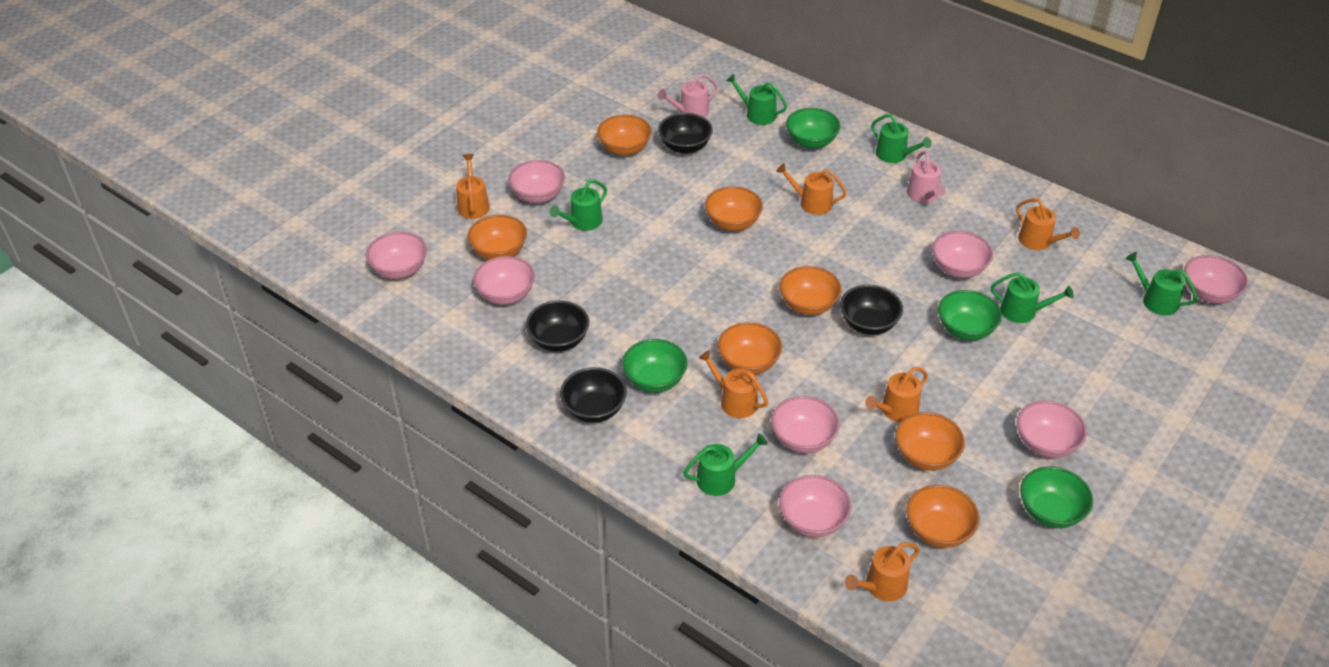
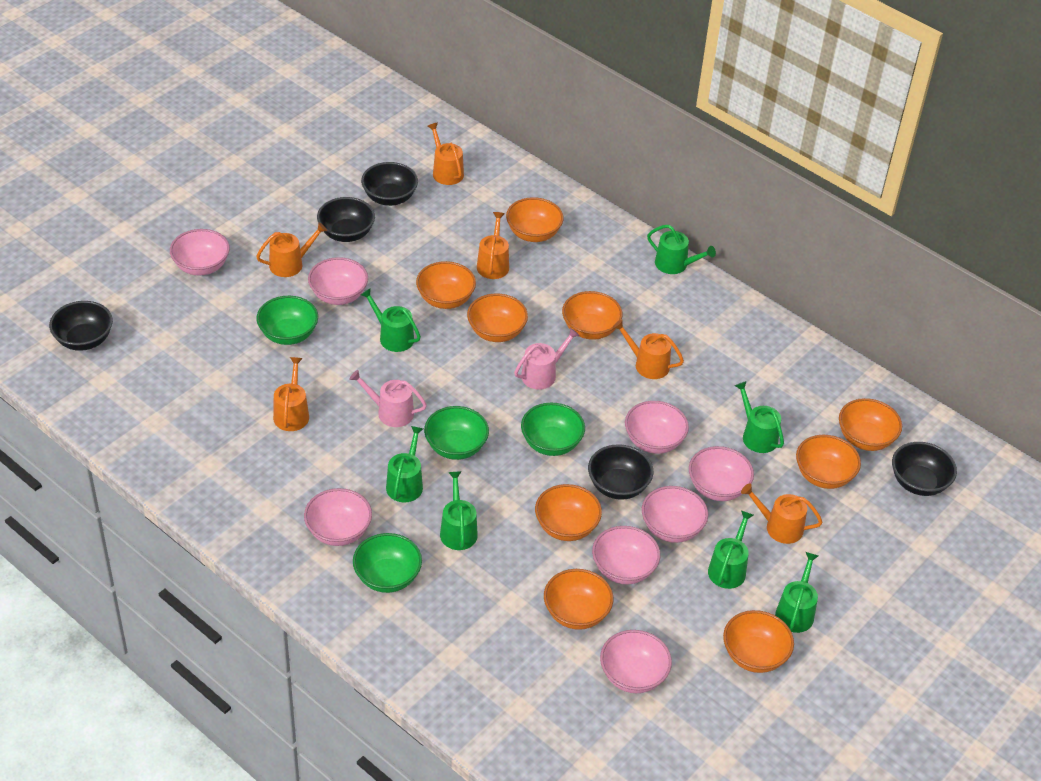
black bowl: 4 -> 5
green watering can: 6 -> 7
orange bowl: 7 -> 9

